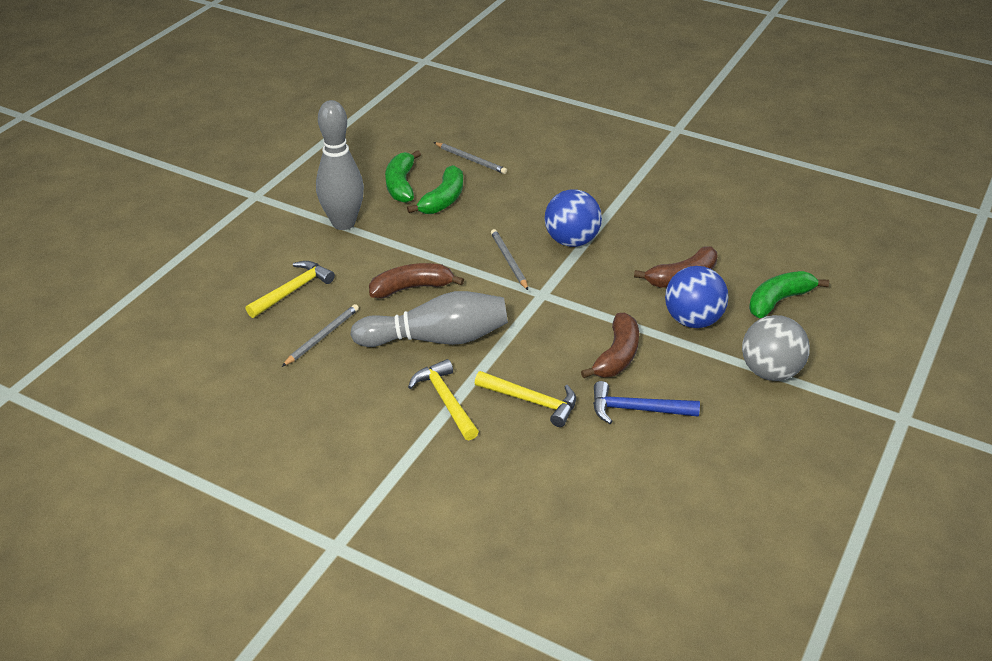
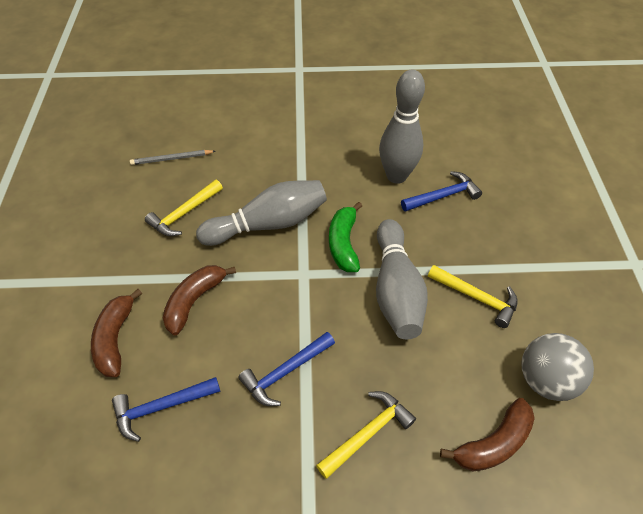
blue ball: 2 -> 0
blue hammer: 1 -> 3
green banana: 3 -> 1
grey bowling pin: 2 -> 3
grey pencil: 3 -> 1

